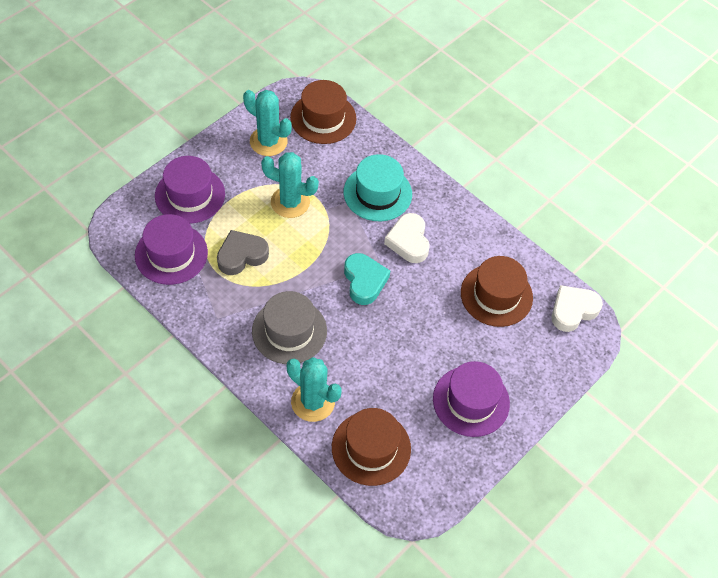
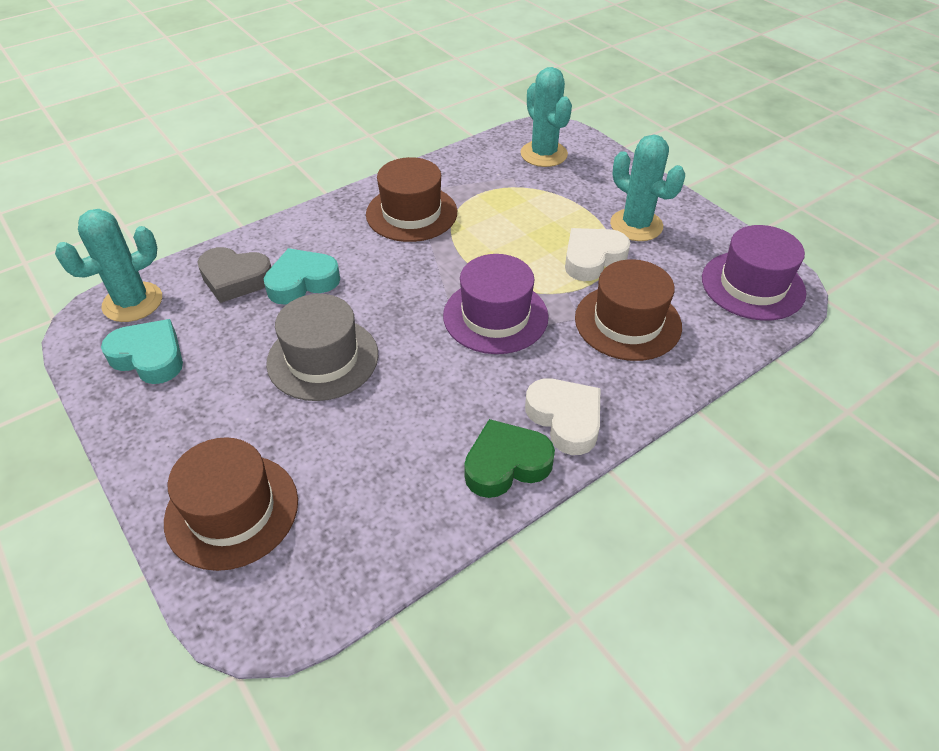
green heart: 0 -> 1
purple hat: 3 -> 2
turquoise hat: 1 -> 0
turquoise heart: 1 -> 2

